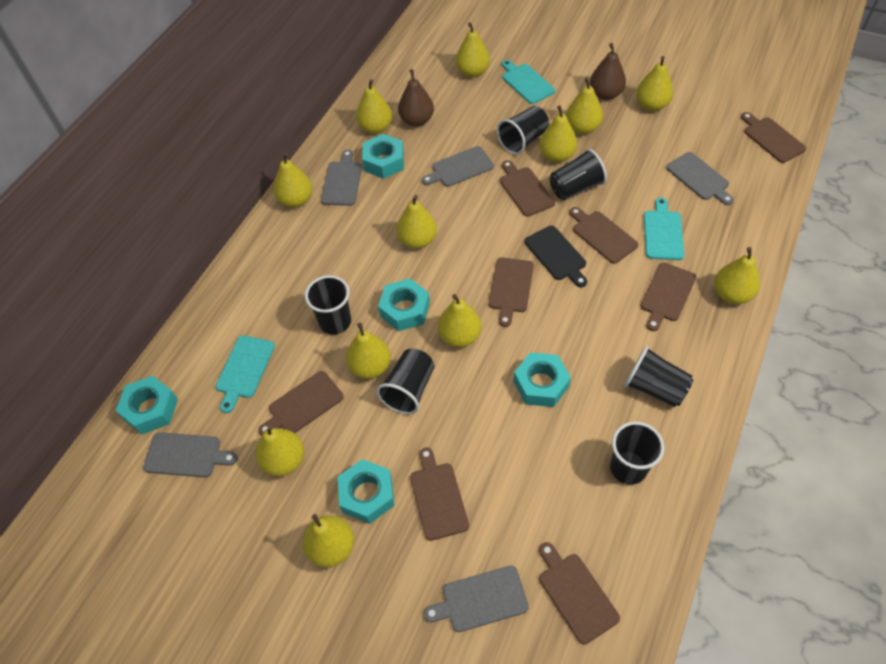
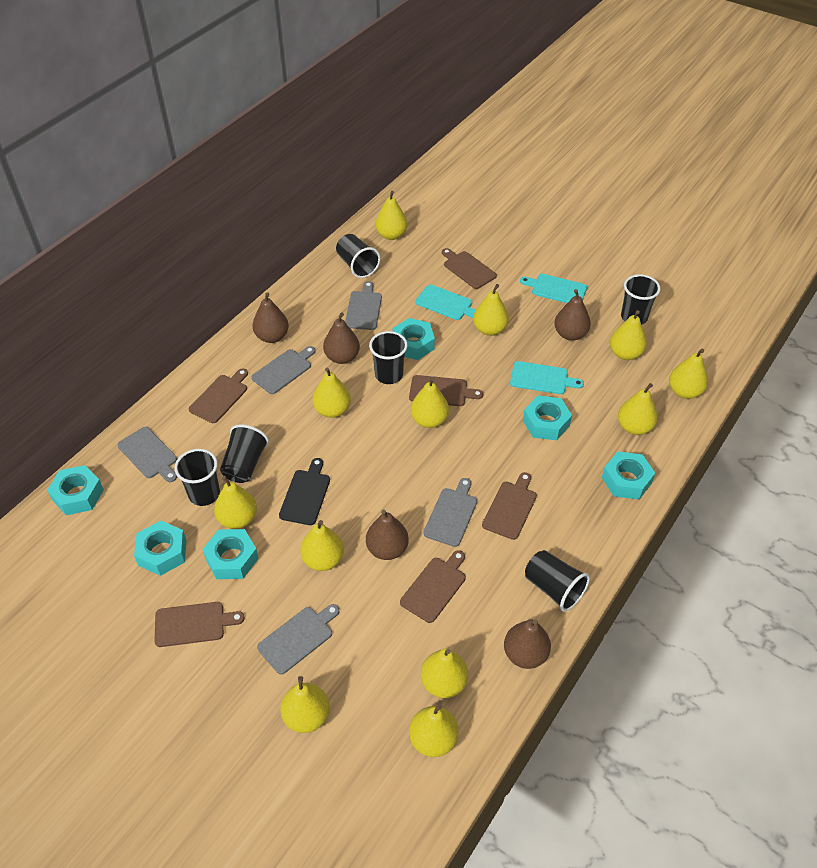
brown cutting board: 8 -> 6
brown pear: 2 -> 5
turquoise nut: 5 -> 6

